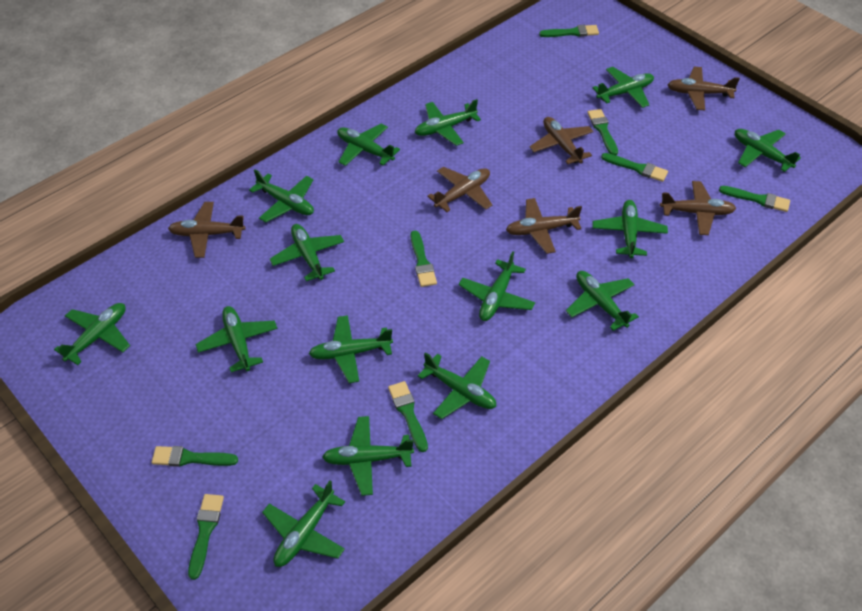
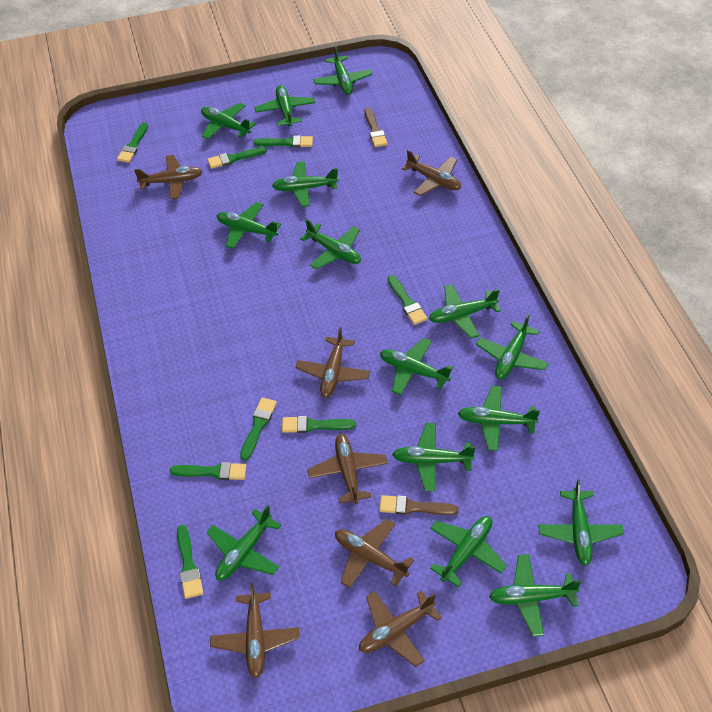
brown brush: 0 -> 2
brown plane: 6 -> 7

